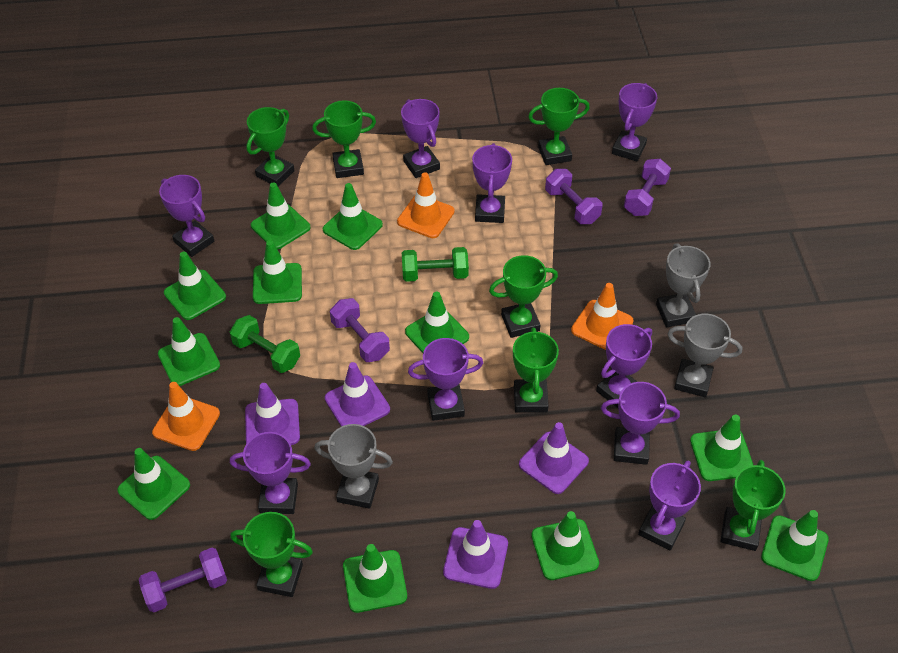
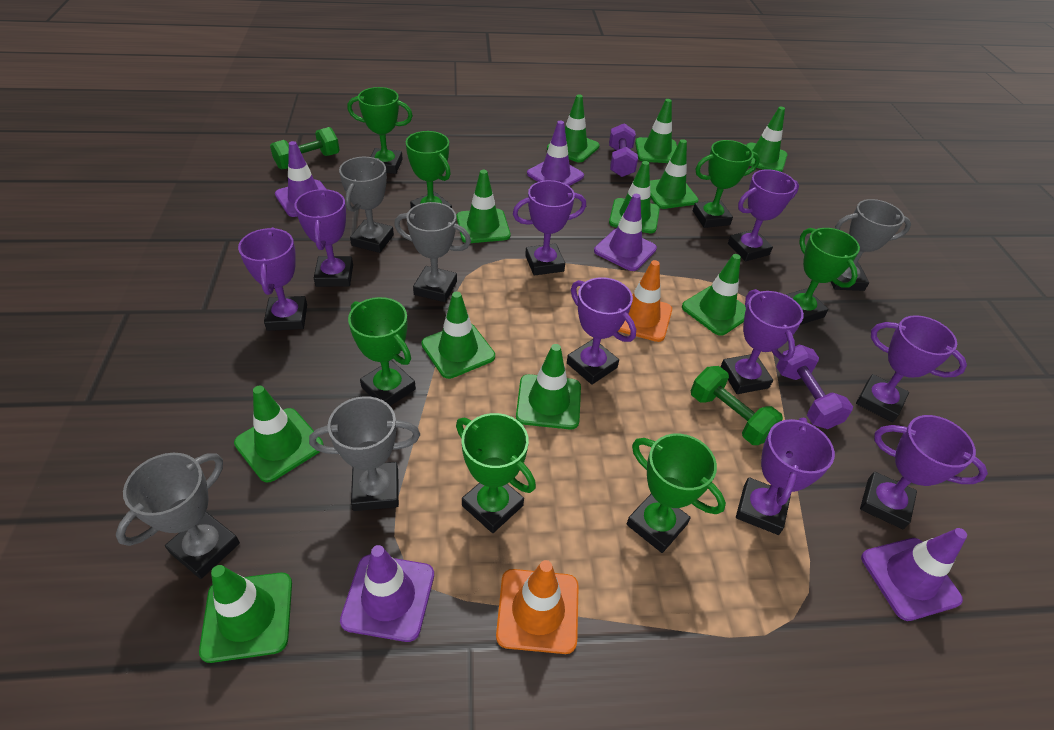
grey trophy: 3 -> 5
orange traffic cone: 3 -> 2
purple dumbbell: 4 -> 2
purple traffic cone: 4 -> 5

